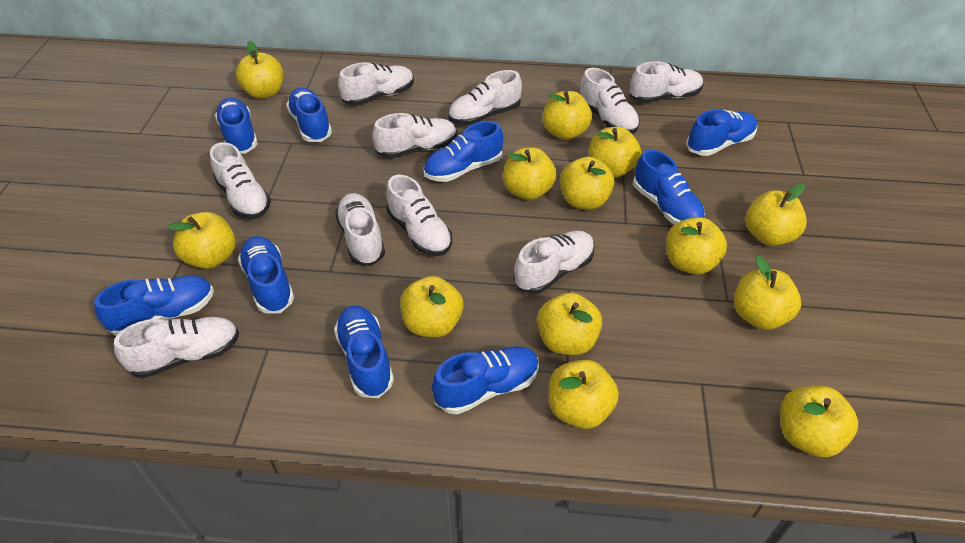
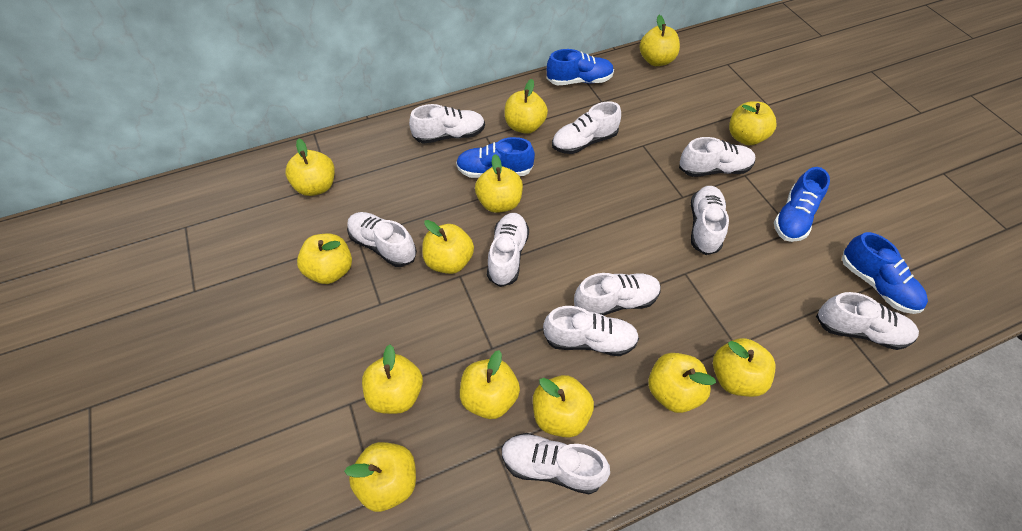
blue shoe: 9 -> 4

